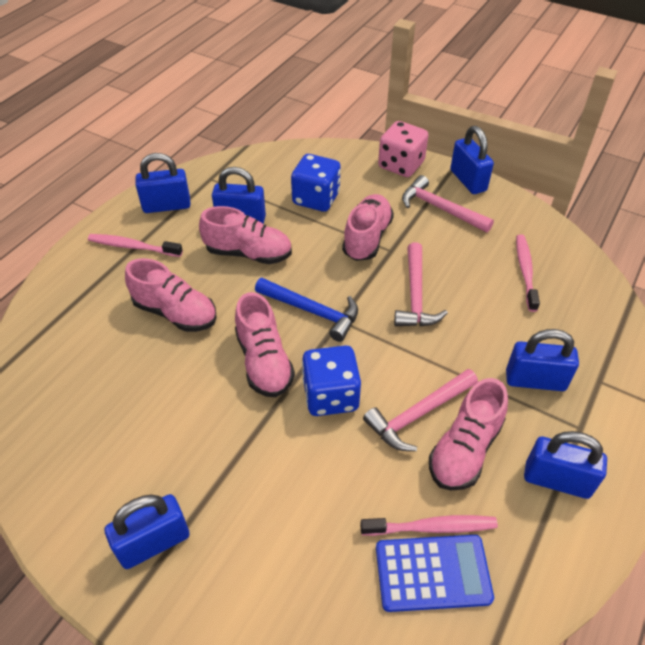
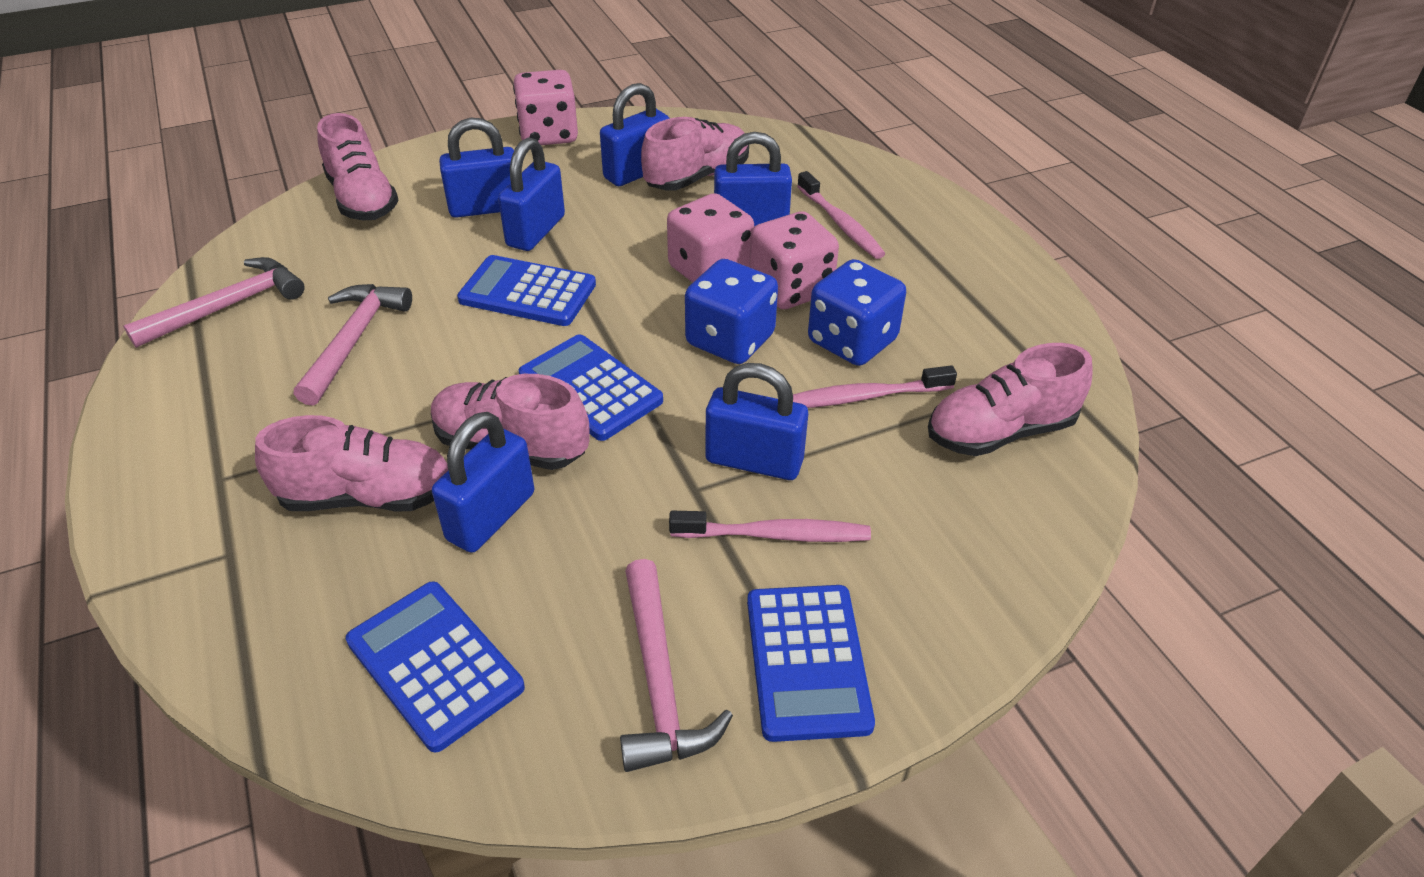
blue calculator: 1 -> 4
blue hammer: 1 -> 0
pink dice: 1 -> 3

